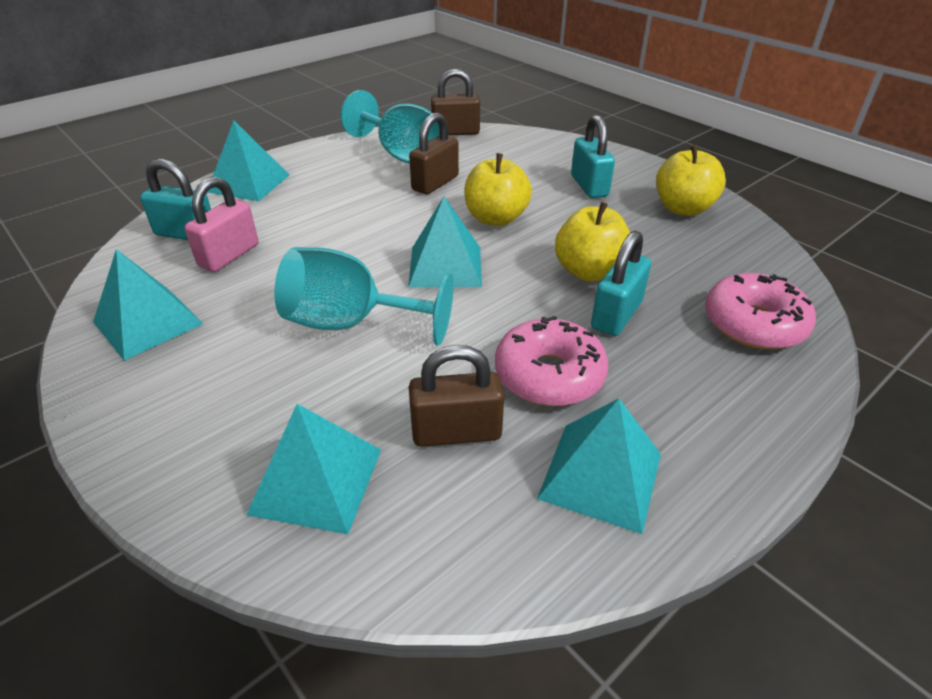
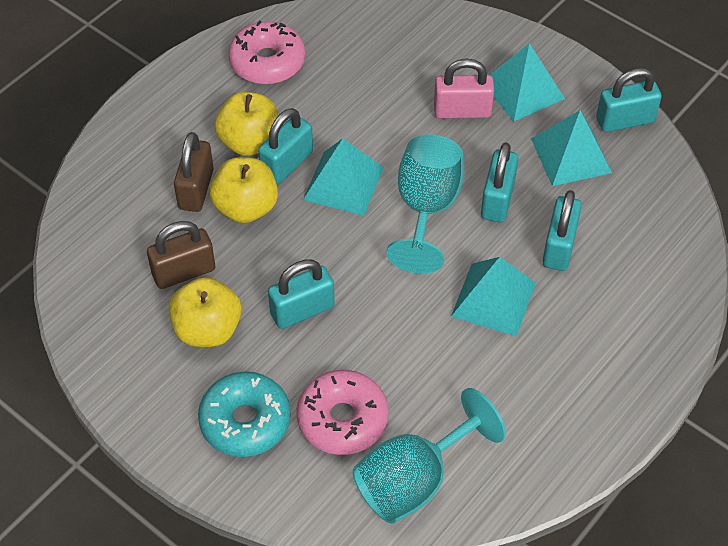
brown padlock: 3 -> 2
turquoise donut: 0 -> 1
turquoise padlock: 3 -> 5
turquoise pyramid: 5 -> 4

